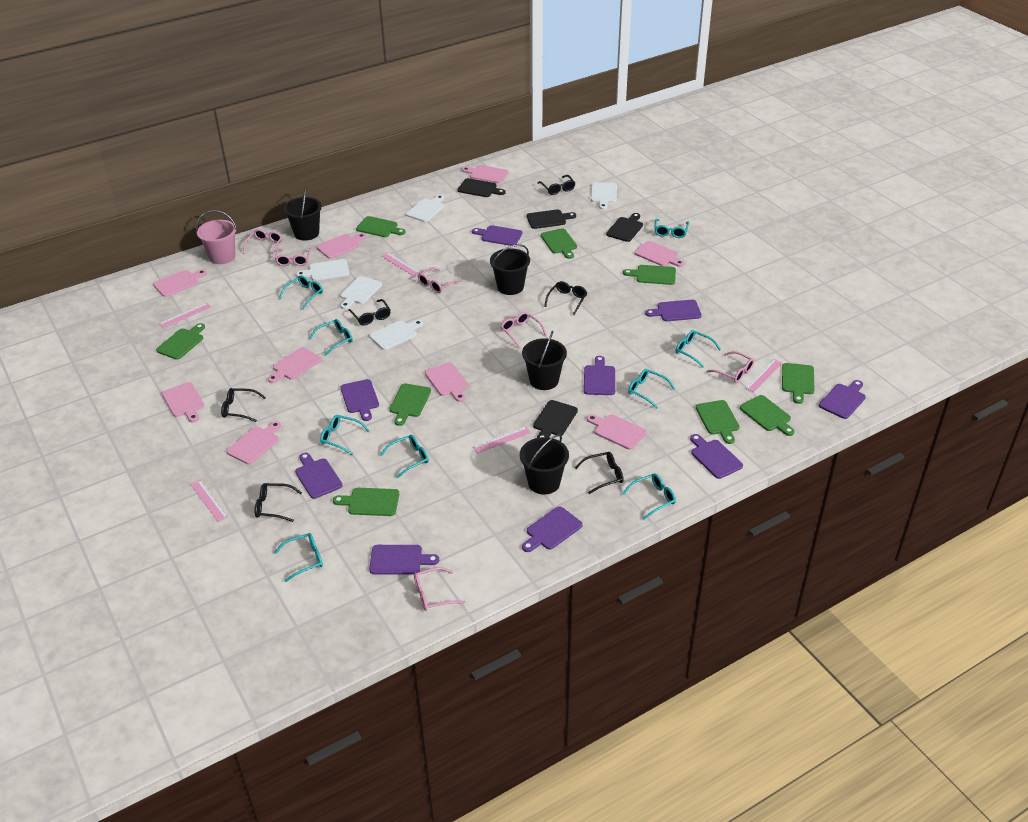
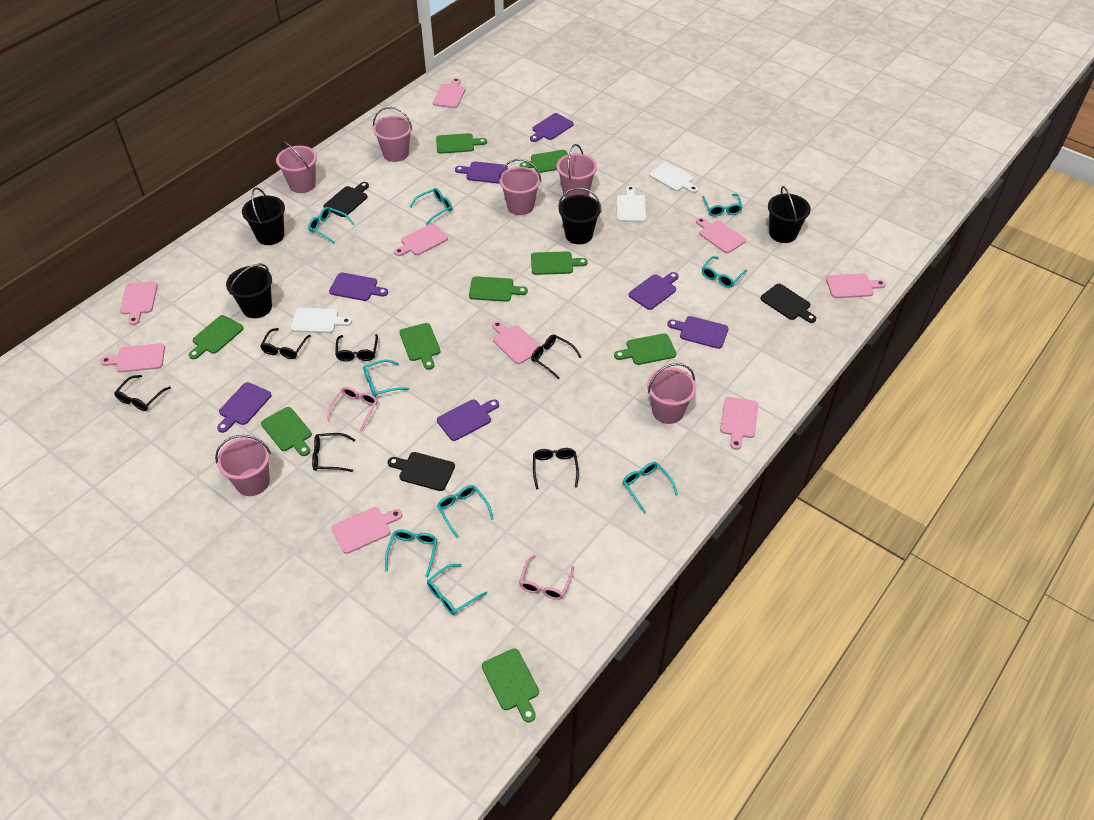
black cutting board: 4 -> 3
pink bucket: 1 -> 6
pink glasses: 6 -> 2
pink ruler: 5 -> 0
purple cutting board: 9 -> 7
white cutting board: 5 -> 3

